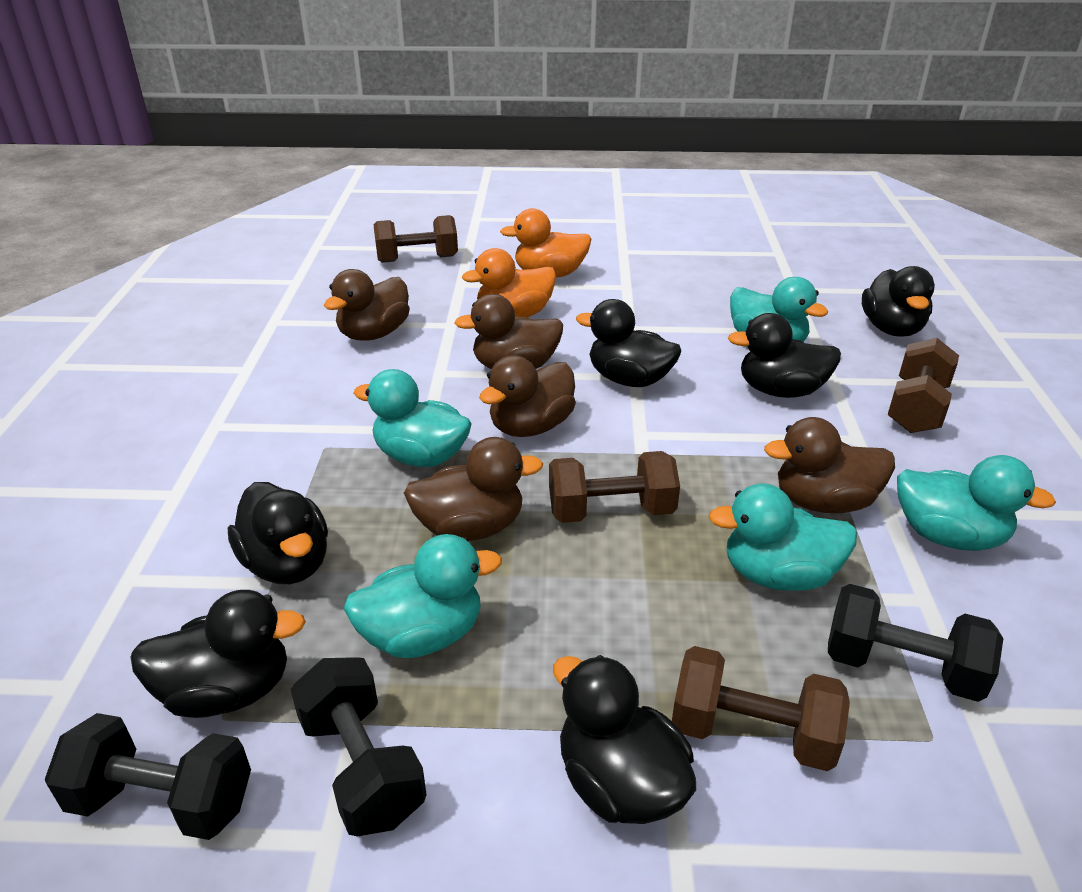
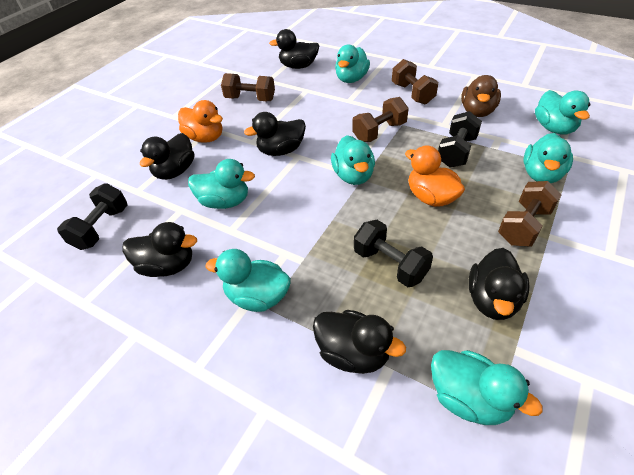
brown duck: 5 -> 1
turquoise duck: 5 -> 7

